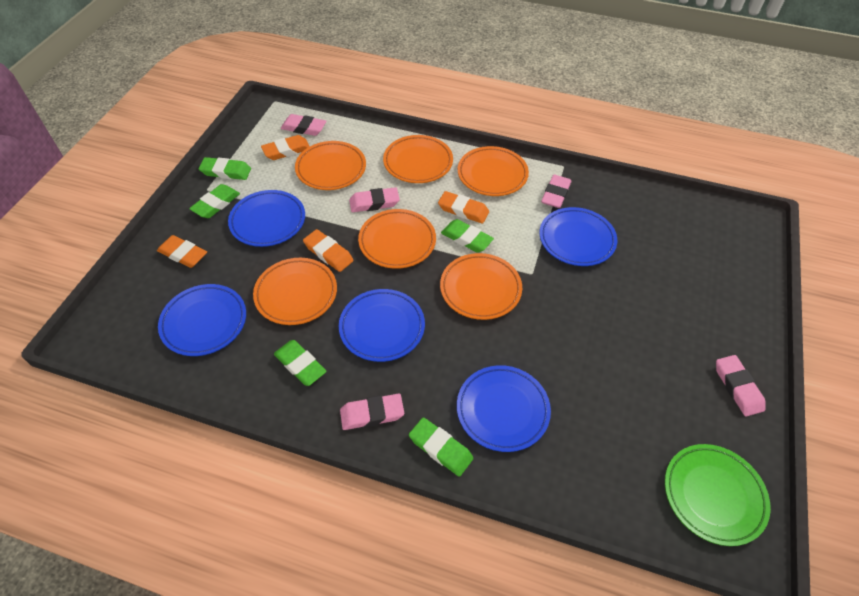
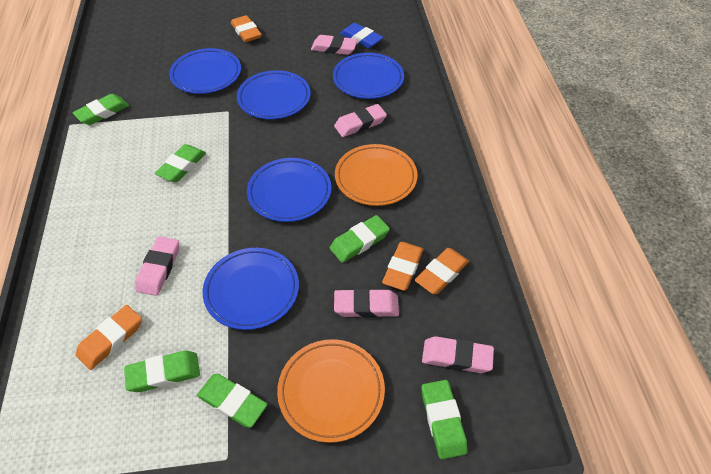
blue eraser: 0 -> 1
green eraser: 5 -> 6
green plate: 1 -> 0
orange plate: 6 -> 2

